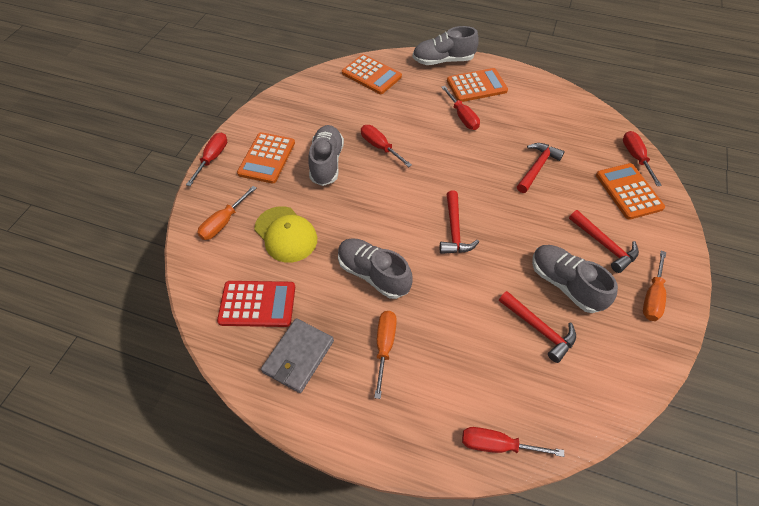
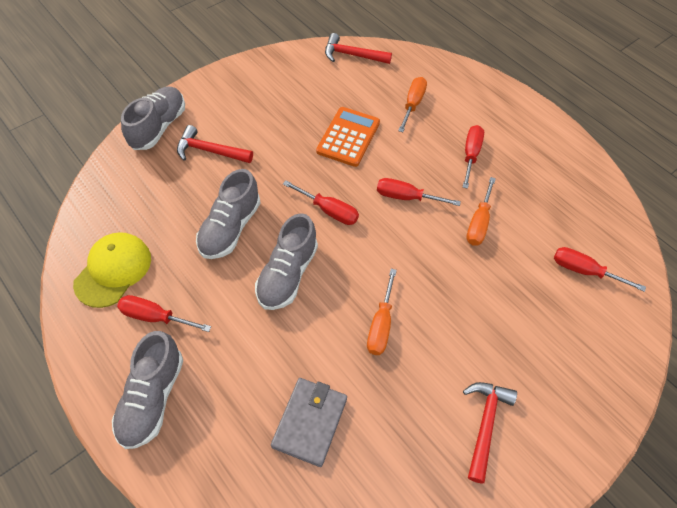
orange calculator: 4 -> 1
red calculator: 1 -> 0
red hammer: 4 -> 3

